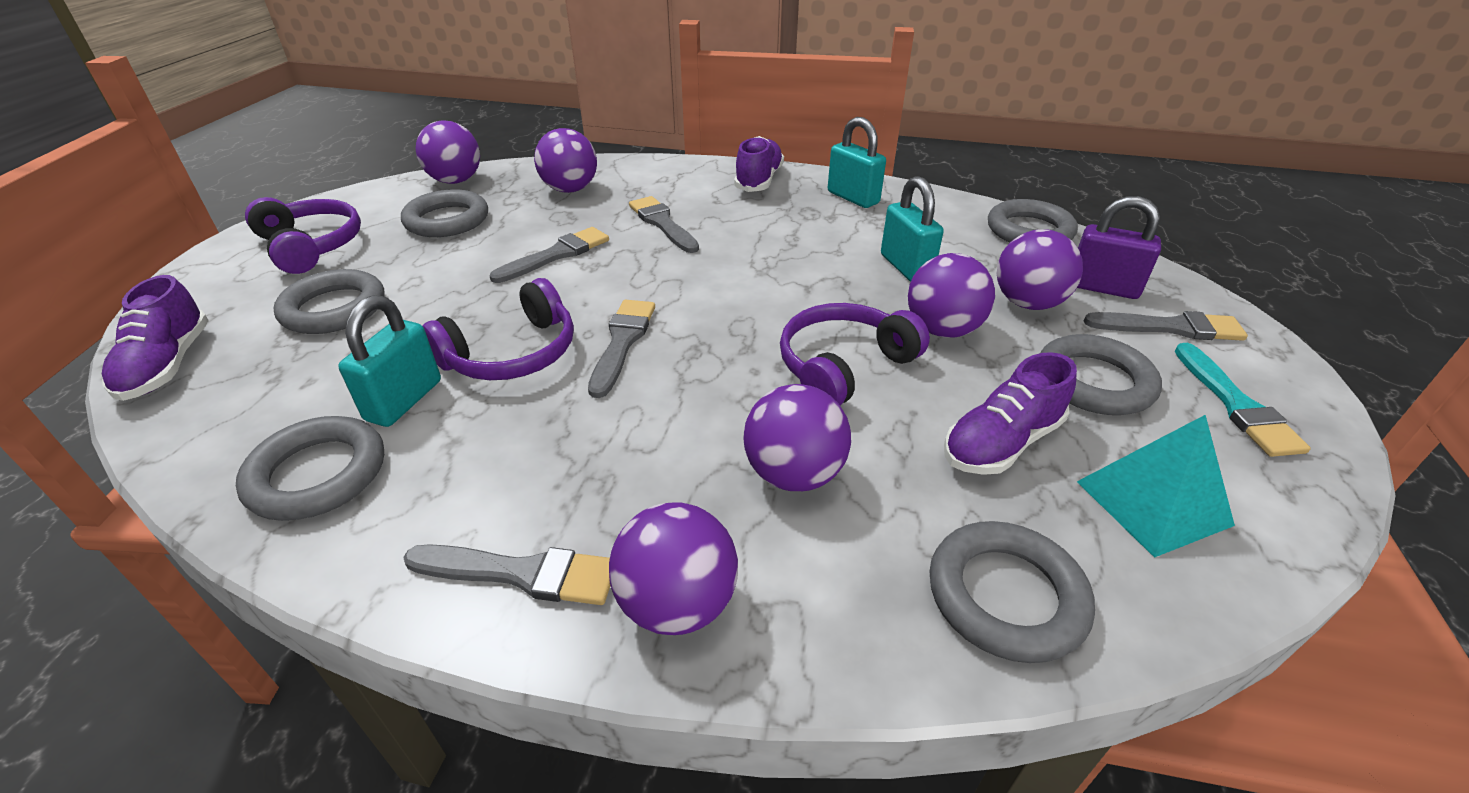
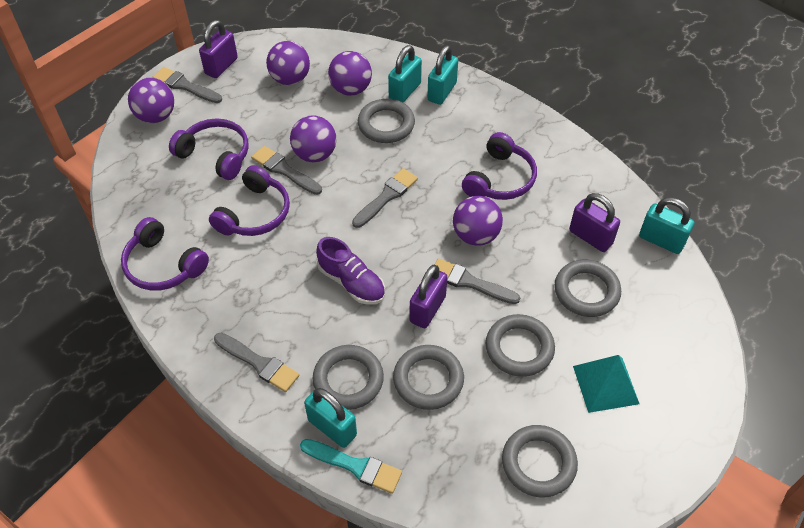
purple ball: 6 -> 5
purple headphones: 3 -> 4
purple padlock: 1 -> 3
purple shoe: 3 -> 1
turquoise padlock: 3 -> 4

